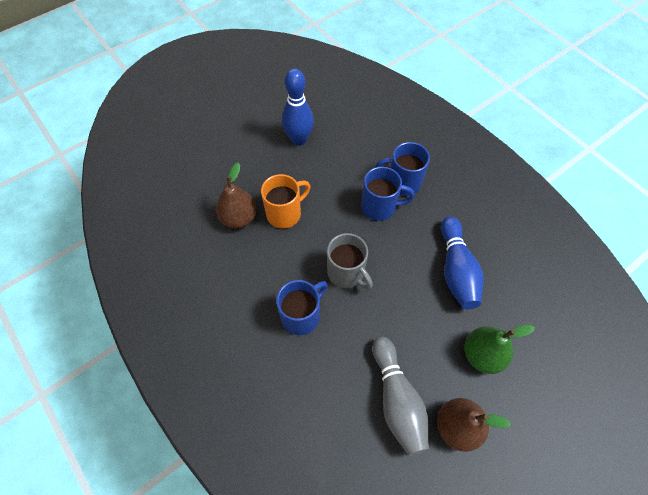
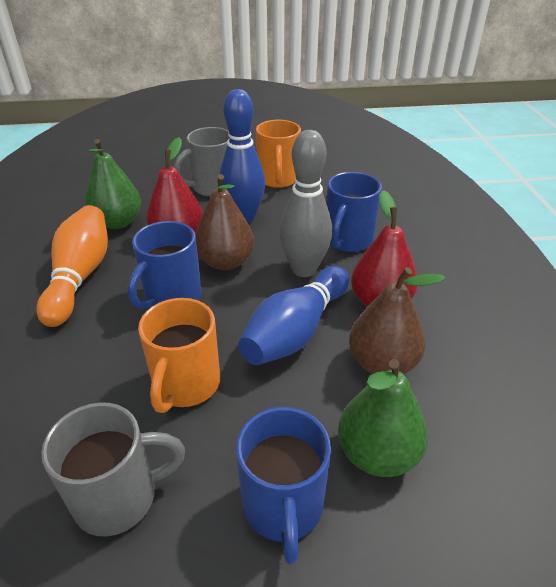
green pear: 1 -> 2
grey mug: 1 -> 2
orange bowling pin: 0 -> 1
orange mug: 1 -> 2
red pear: 0 -> 2

